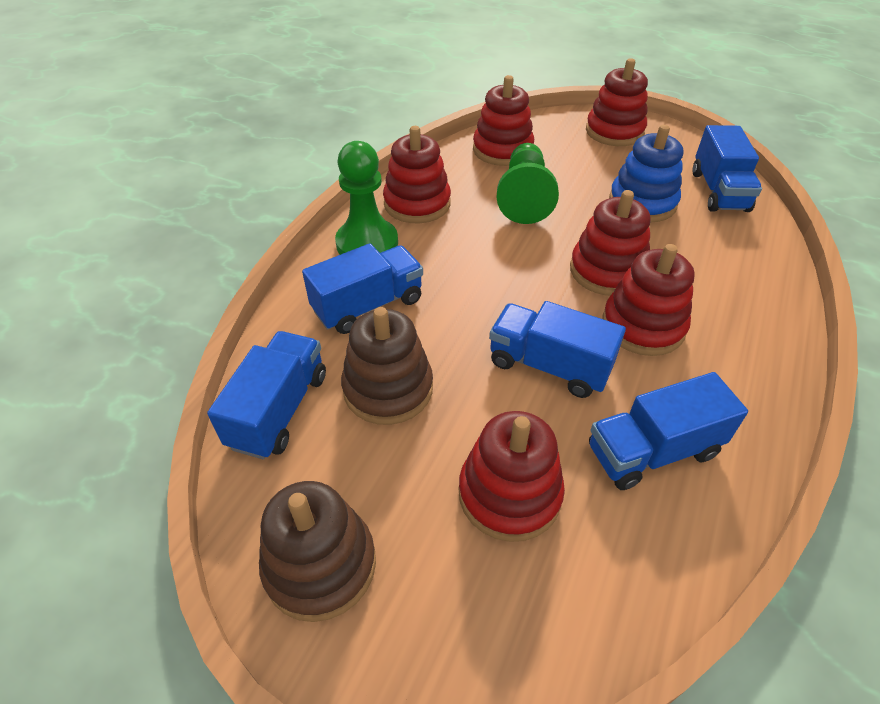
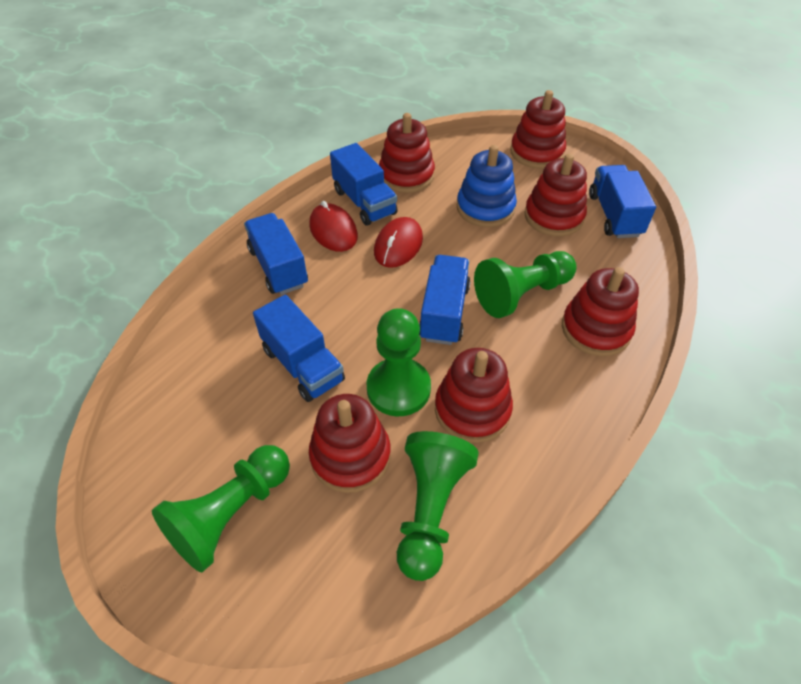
brown stacking toy: 2 -> 0
green pawn: 2 -> 4
red mouse: 0 -> 2

